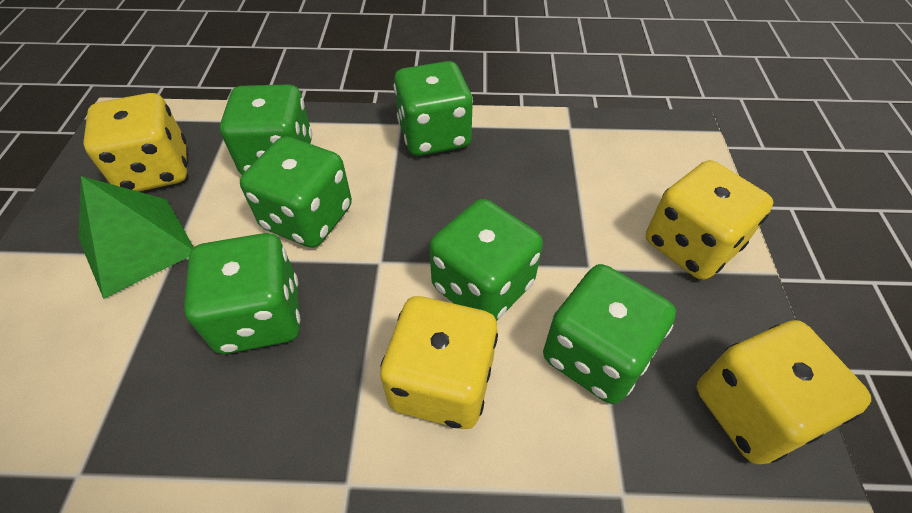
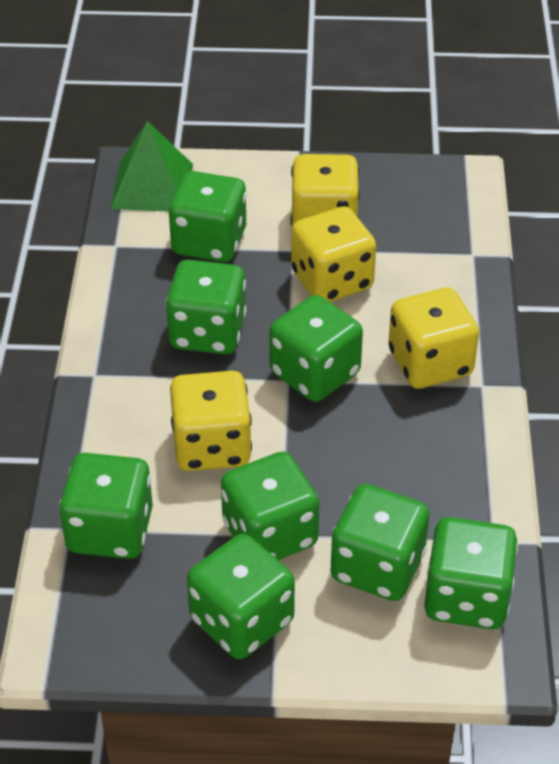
green dice: 6 -> 8

